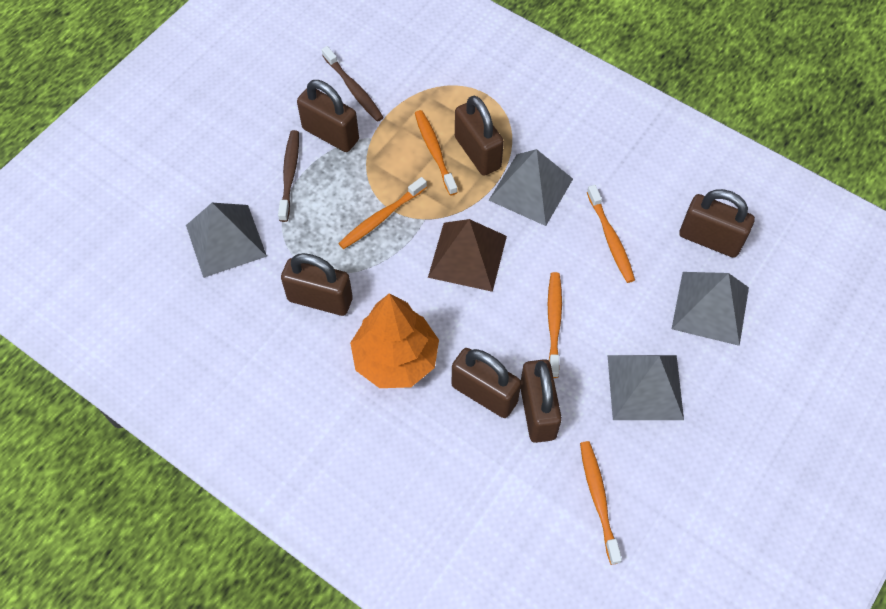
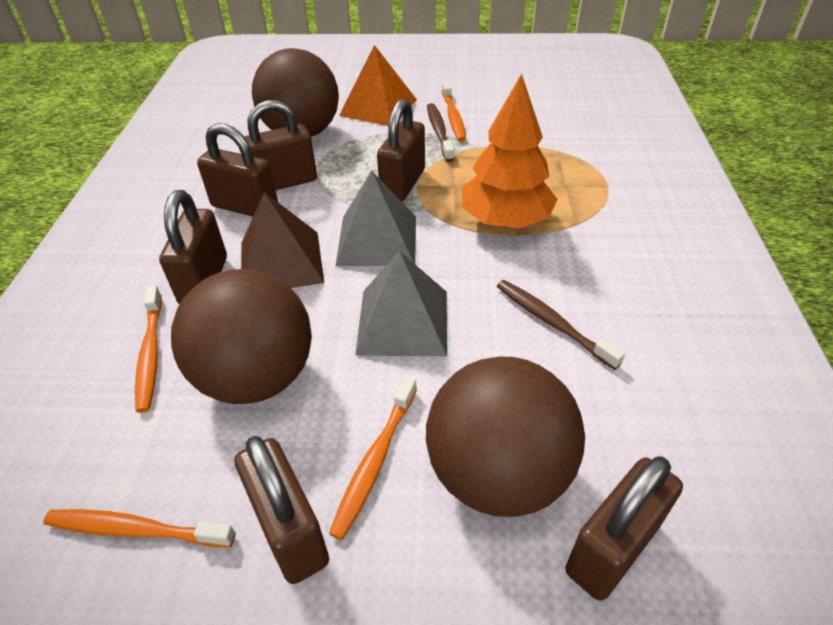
brown ball: 0 -> 3
grey pyramid: 4 -> 2
orange pyramid: 0 -> 1
orange toothbrush: 5 -> 4

